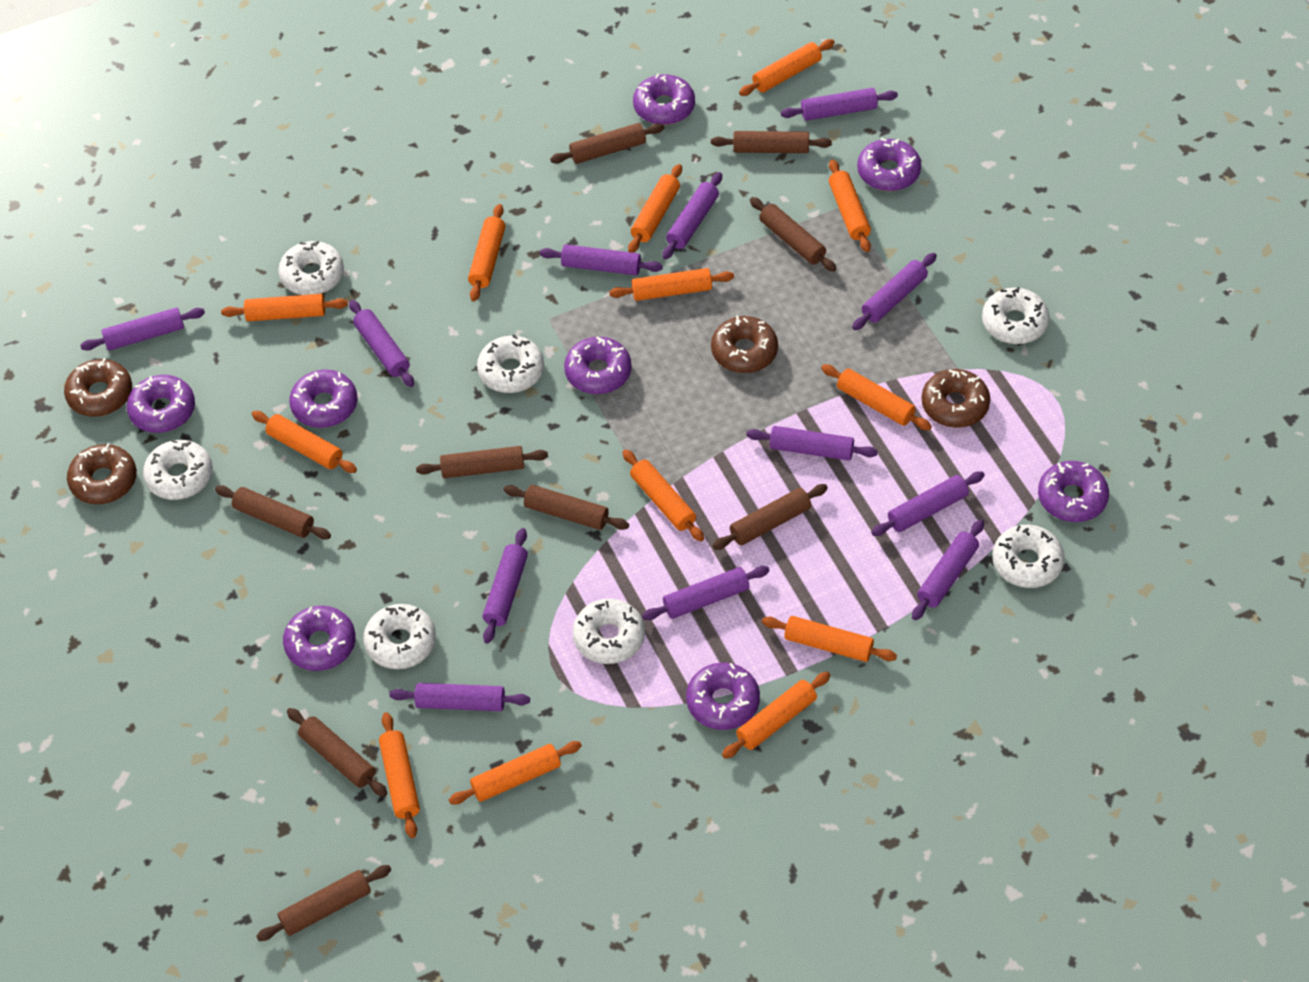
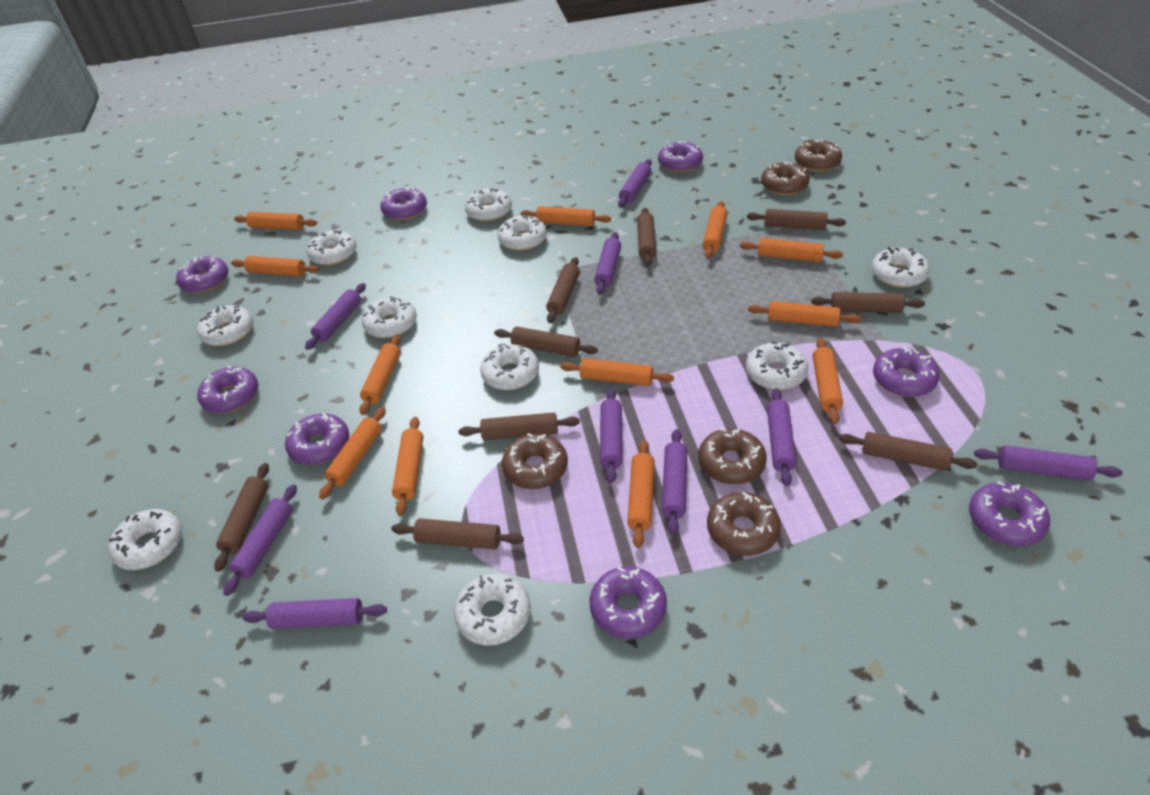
brown donut: 4 -> 5
orange rolling pin: 13 -> 12
purple rolling pin: 12 -> 9
white donut: 7 -> 10

